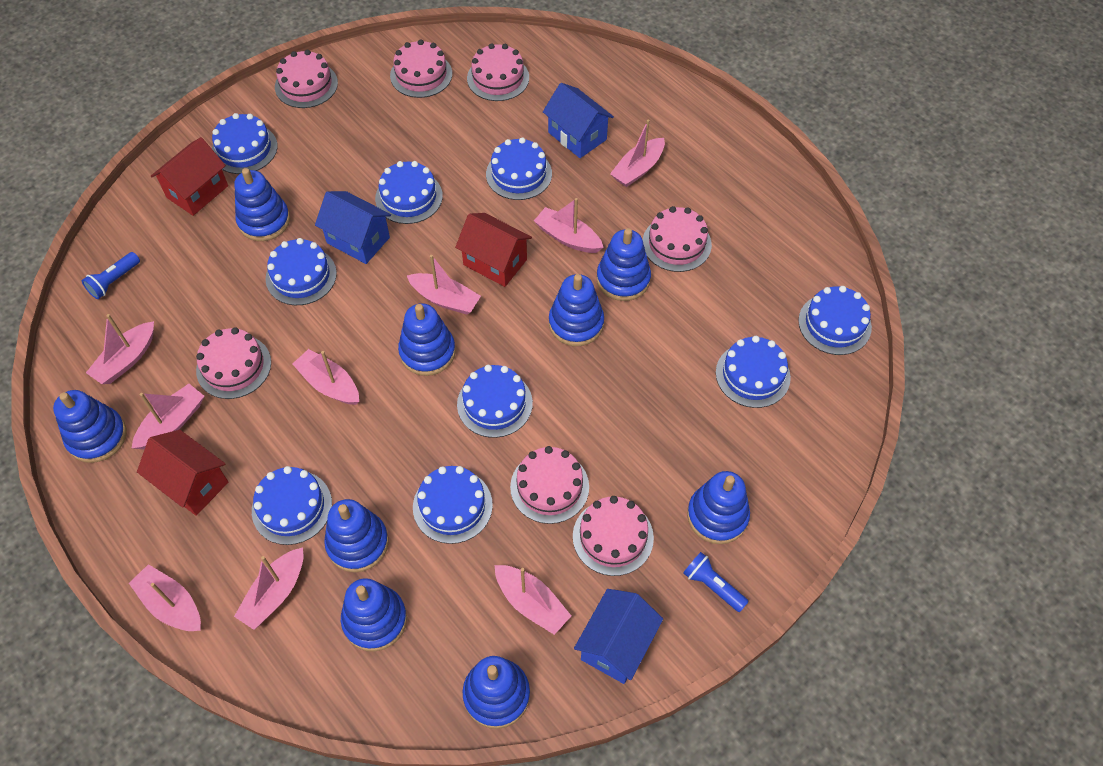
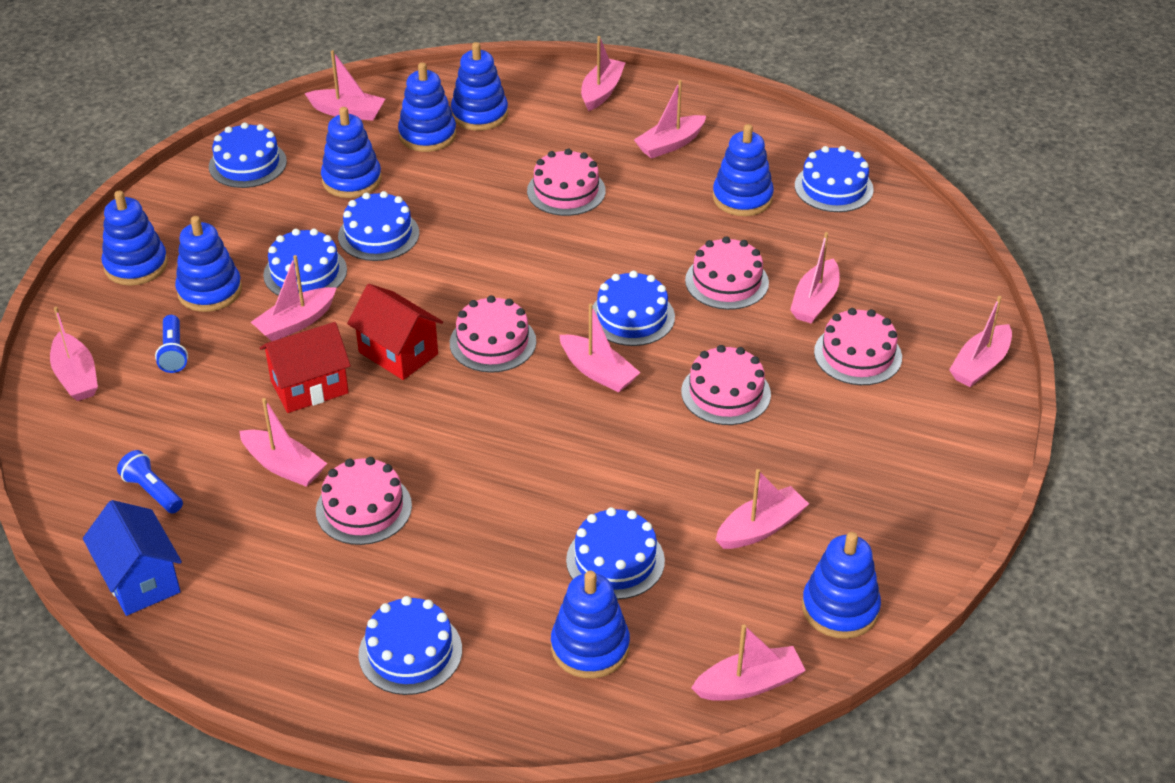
blue cake: 9 -> 7
blue house: 3 -> 1
blue stacking toy: 9 -> 8
pink boat: 9 -> 11
pink cake: 7 -> 6
red house: 3 -> 2

